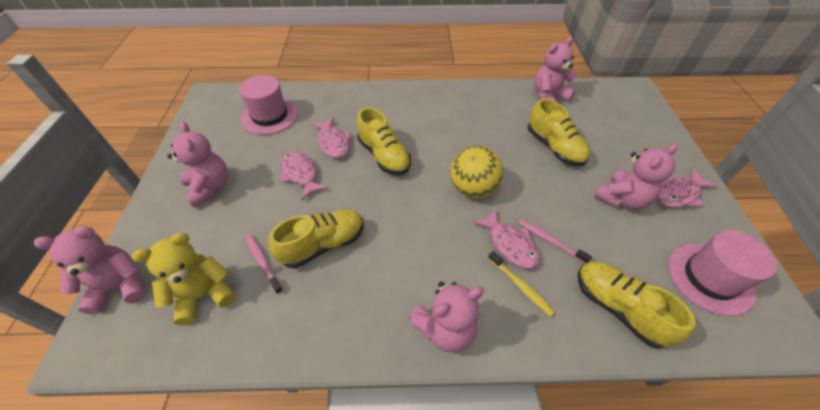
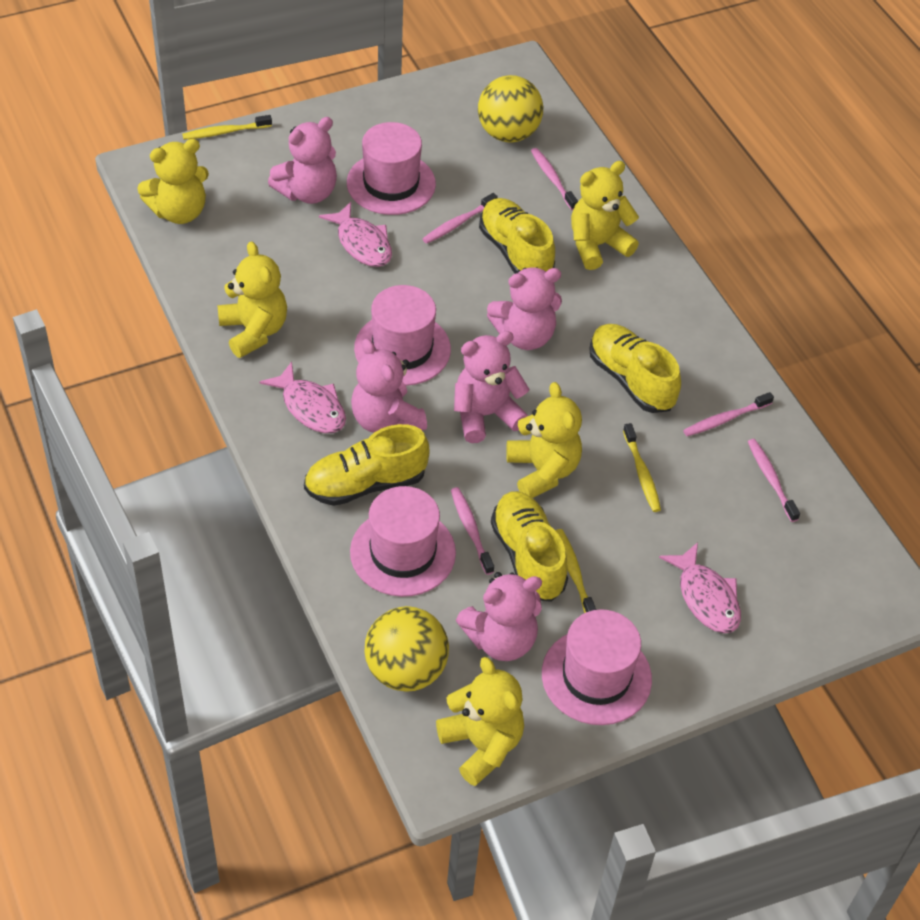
pink fish: 4 -> 3
pink hat: 2 -> 4
pink toothbrush: 2 -> 5
yellow ball: 1 -> 2
yellow teddy bear: 1 -> 5
yellow toothbrush: 1 -> 3

